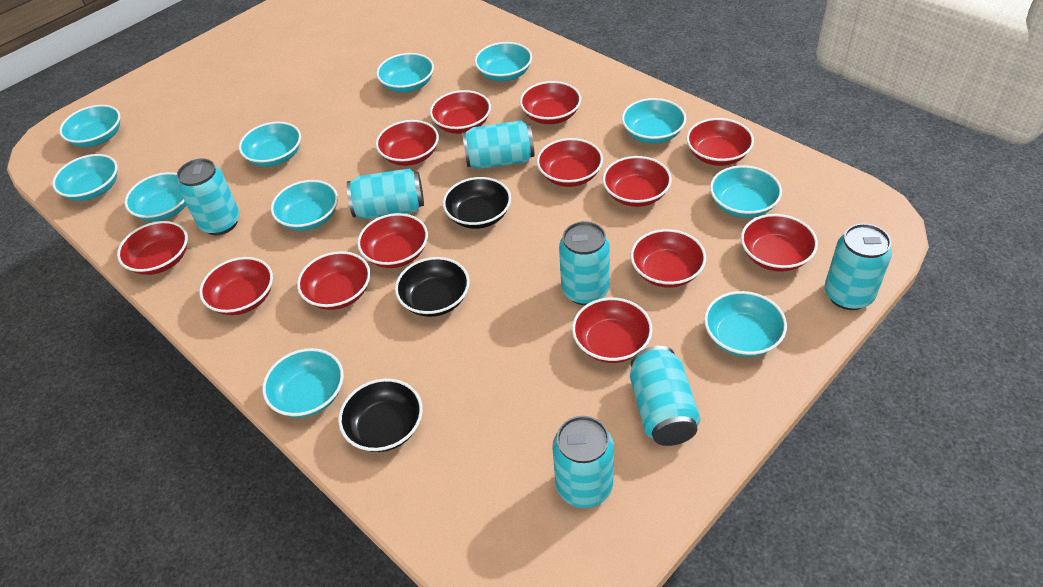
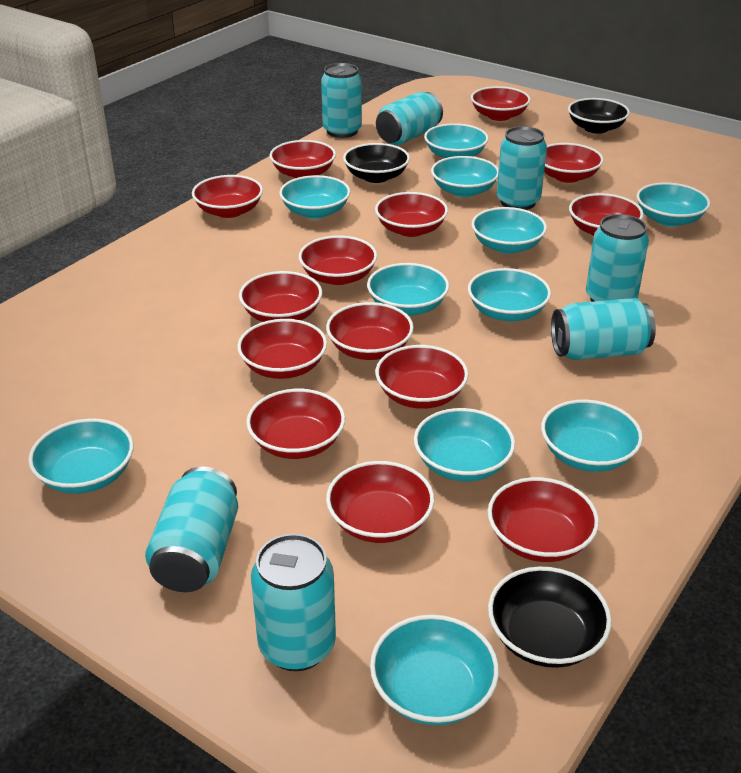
red bowl: 13 -> 14

